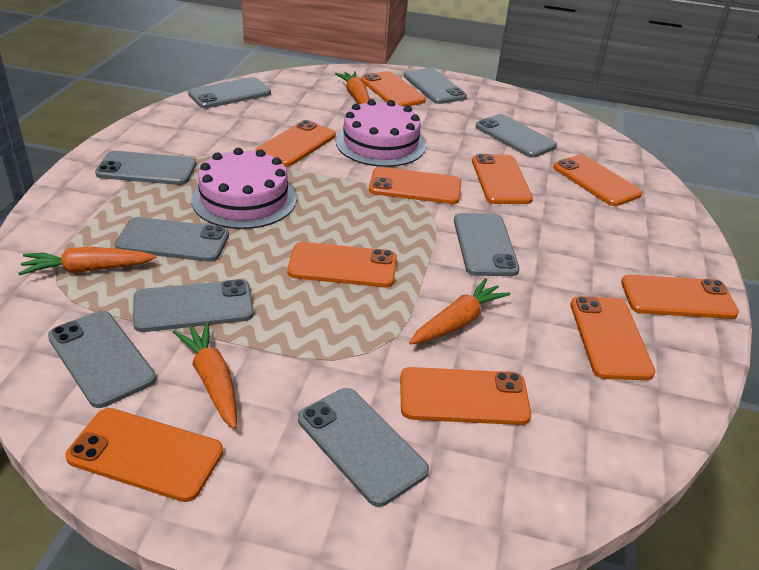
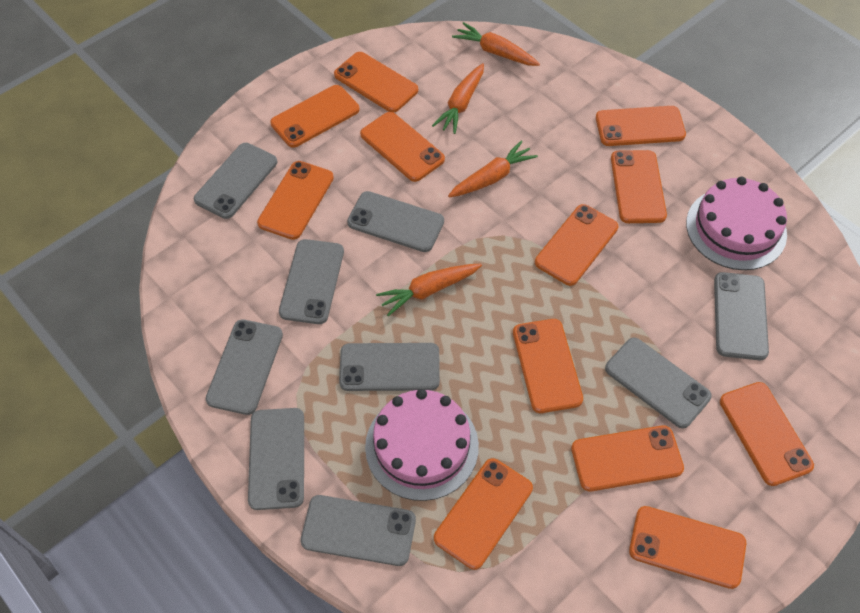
orange phone: 10 -> 12

